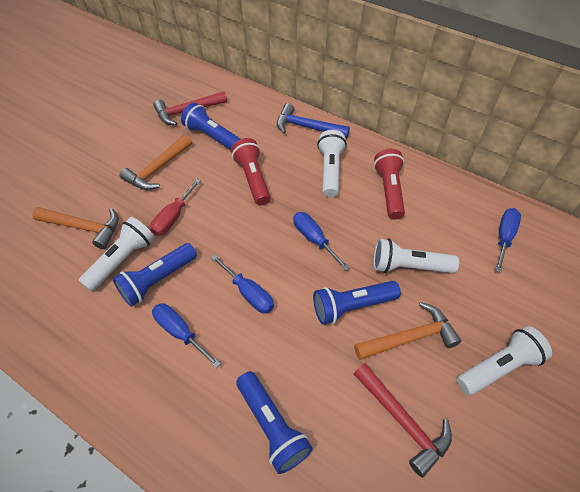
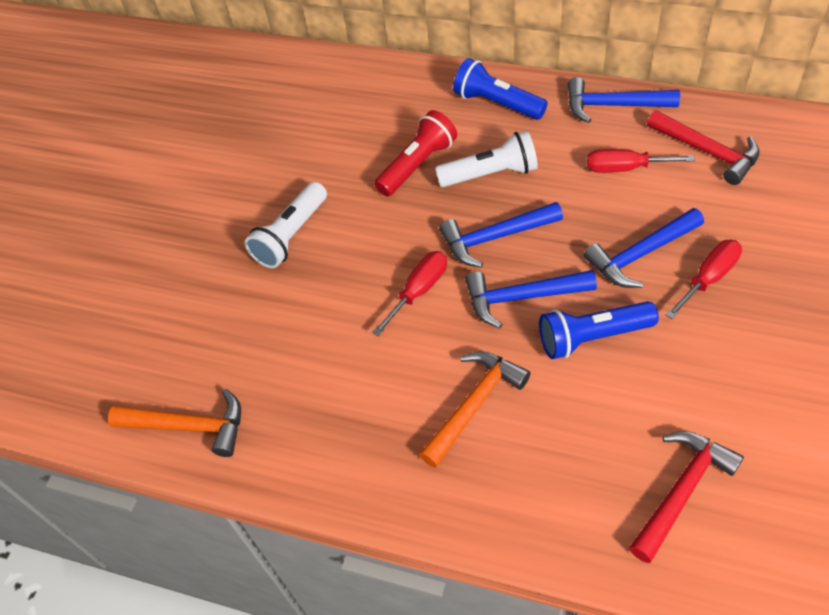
blue flashlight: 4 -> 2
blue hammer: 1 -> 4
blue screwdriver: 4 -> 0
orange hammer: 3 -> 2
red flashlight: 2 -> 1
red screwdriver: 1 -> 3
white flashlight: 4 -> 2

